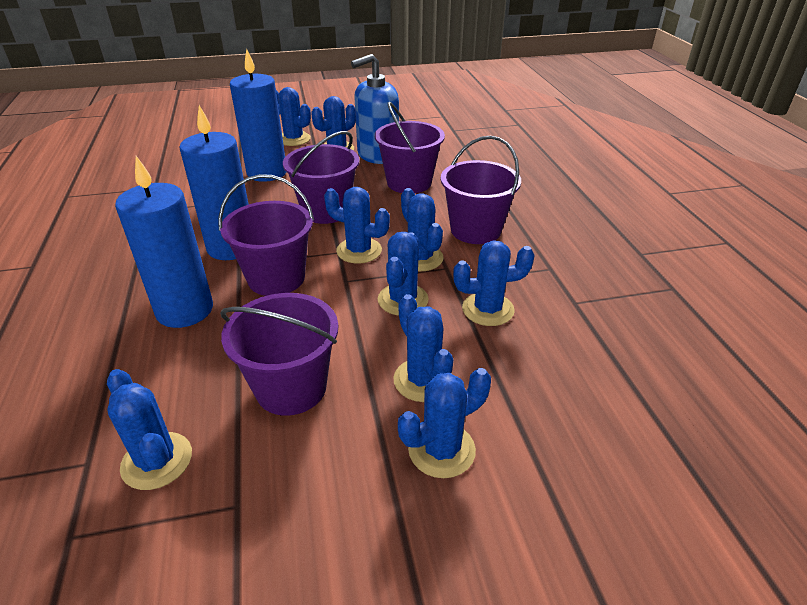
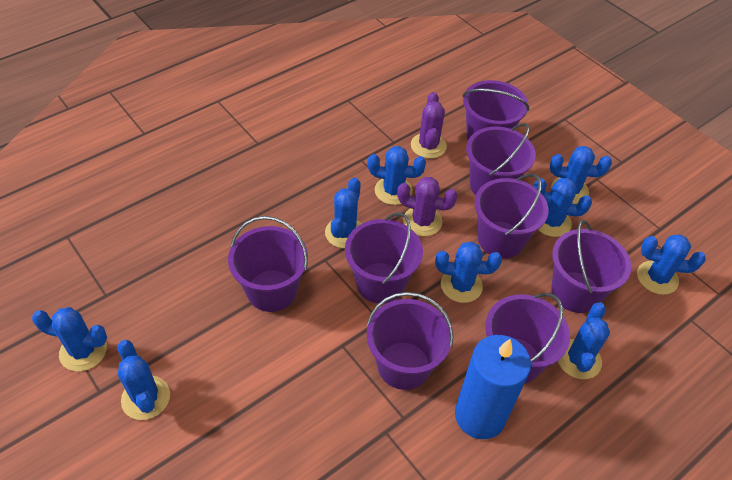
blue candle: 3 -> 1
blue soap dispenser: 1 -> 0
purple bucket: 5 -> 8
purple cactus: 0 -> 2

